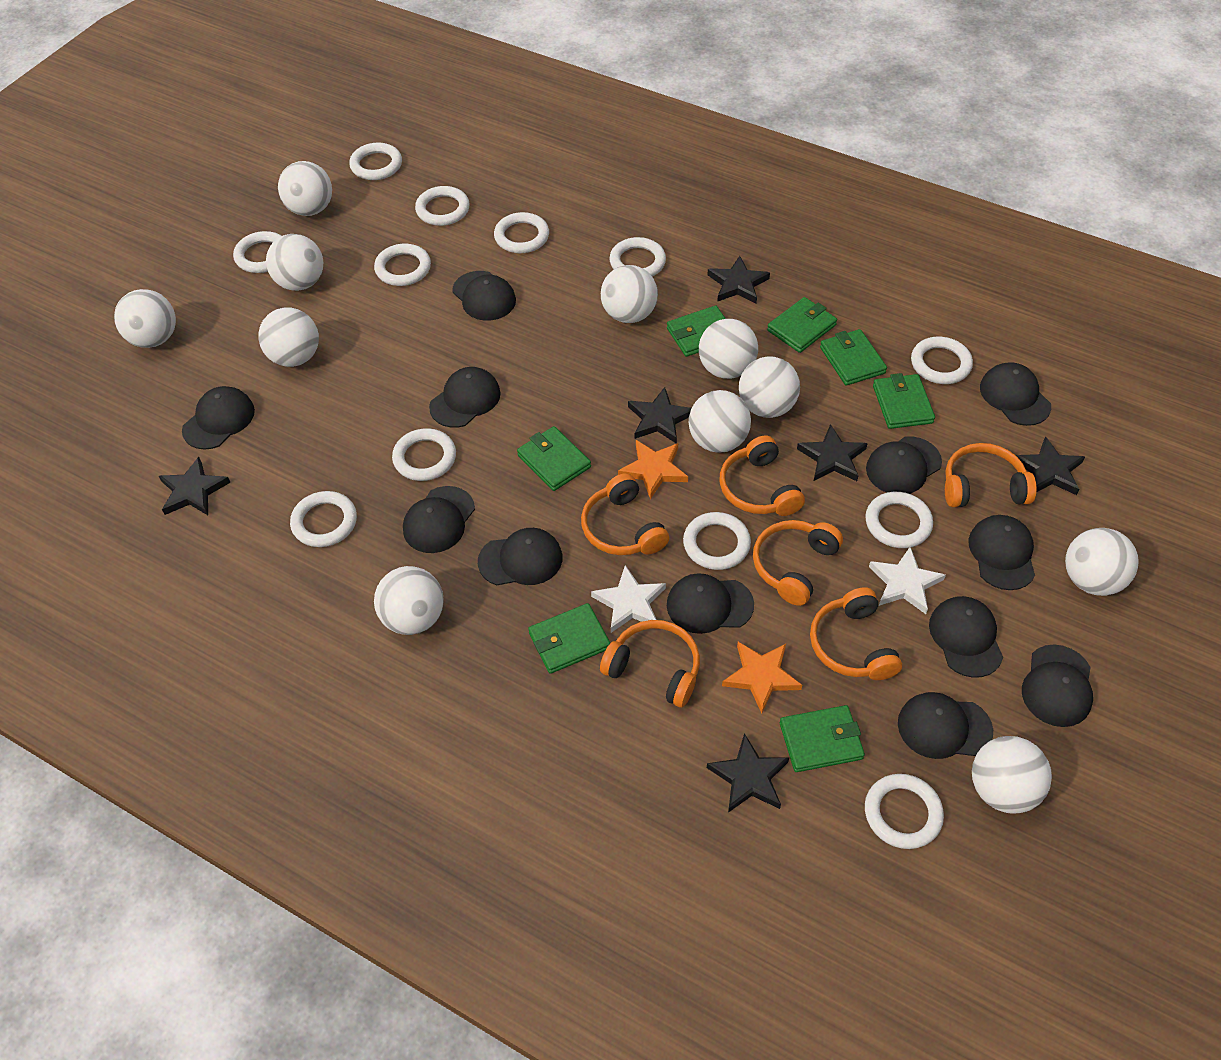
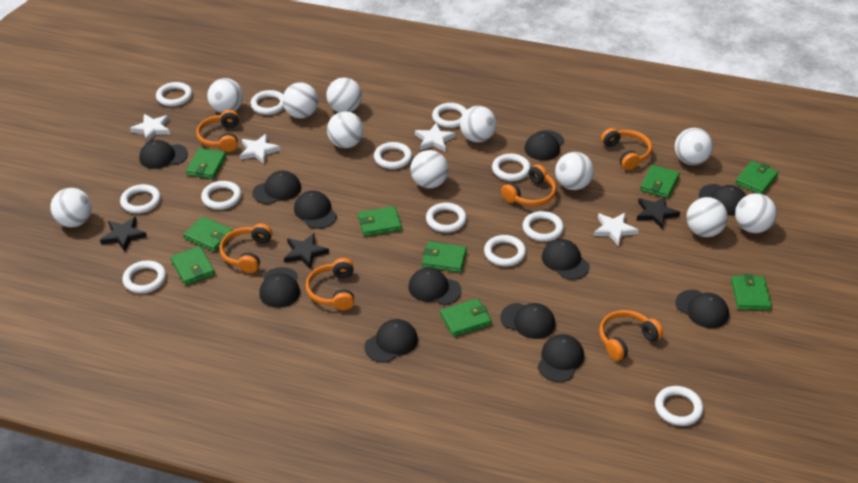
black star: 6 -> 3
green wallet: 7 -> 9
orange star: 2 -> 0
white star: 2 -> 4

